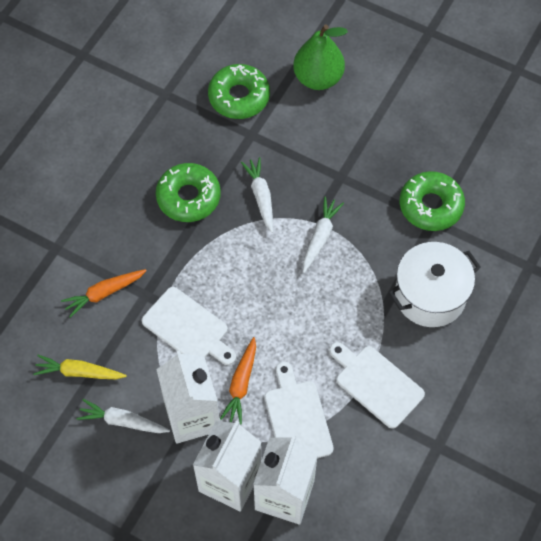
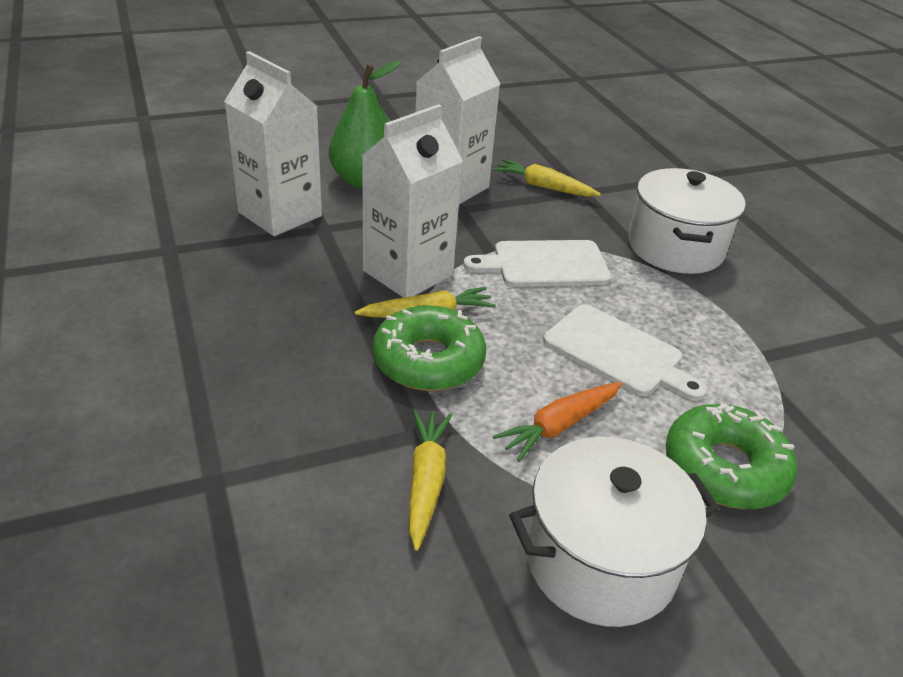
green donut: 3 -> 2
orange carrot: 2 -> 1
white carrot: 3 -> 0
white cutting board: 3 -> 2
white pot: 1 -> 2
yellow carrot: 1 -> 3

